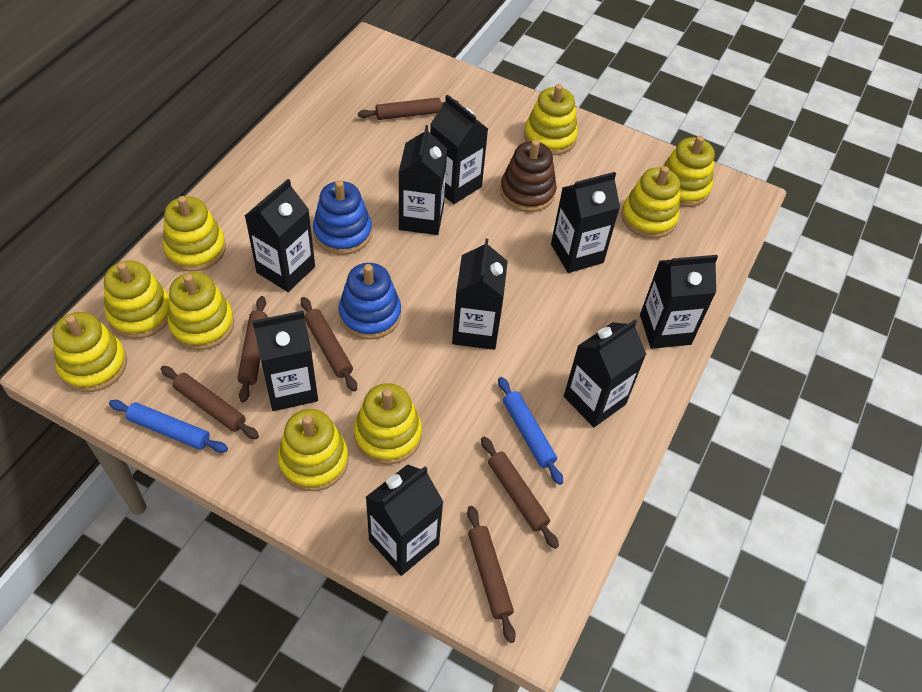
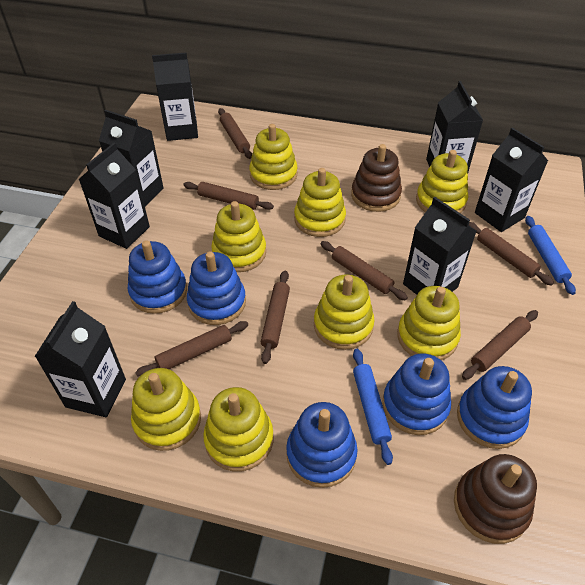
black carton: 9 -> 7
blue stacking toy: 2 -> 5
brown rolling pin: 6 -> 7
brown stacking toy: 1 -> 2
yellow stacking toy: 9 -> 8

